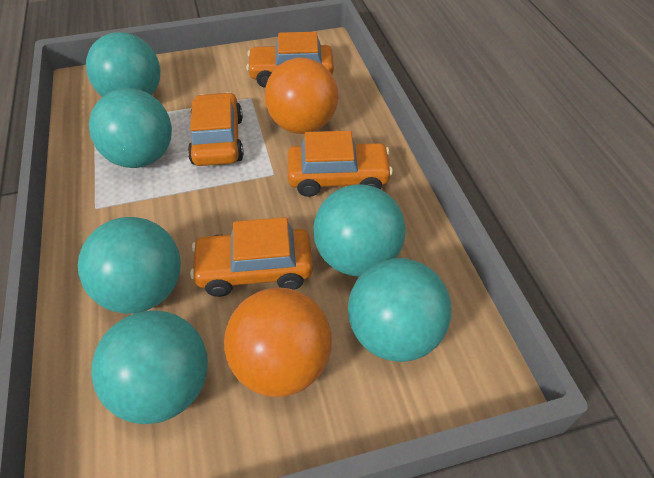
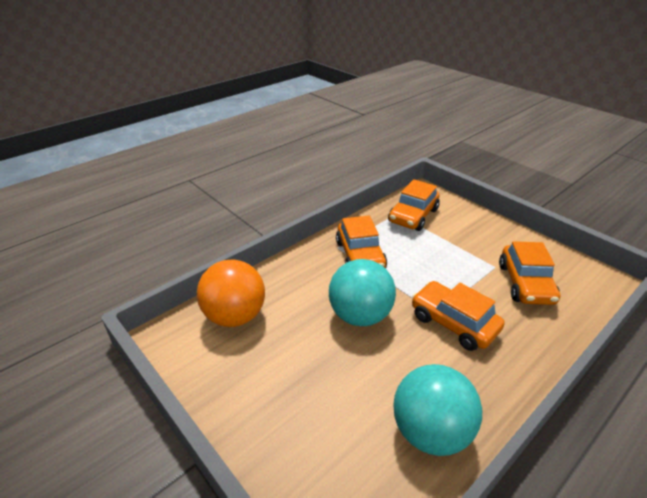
orange ball: 2 -> 1
turquoise ball: 6 -> 2

